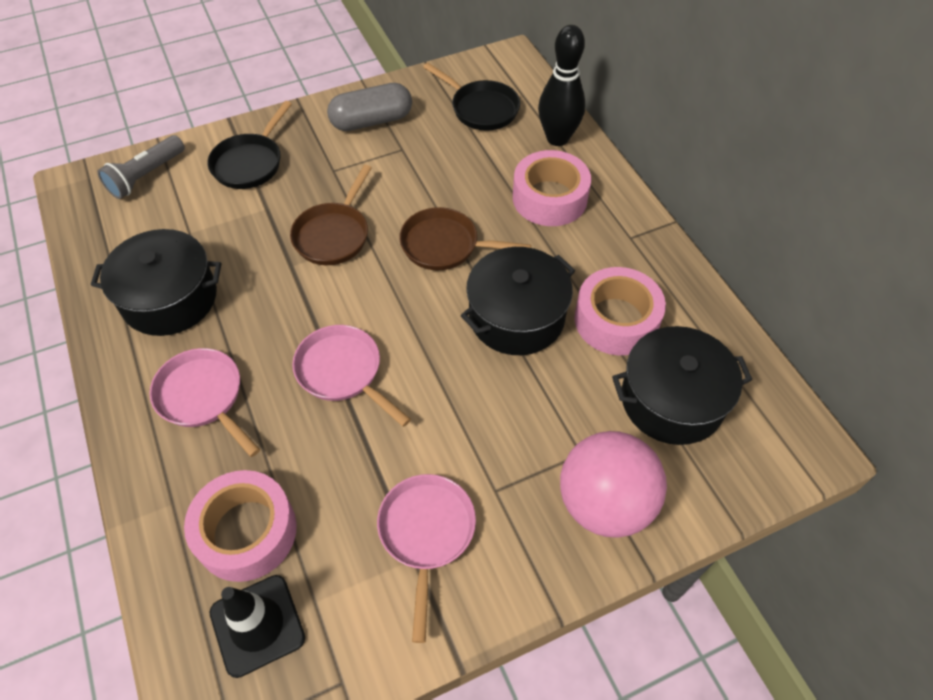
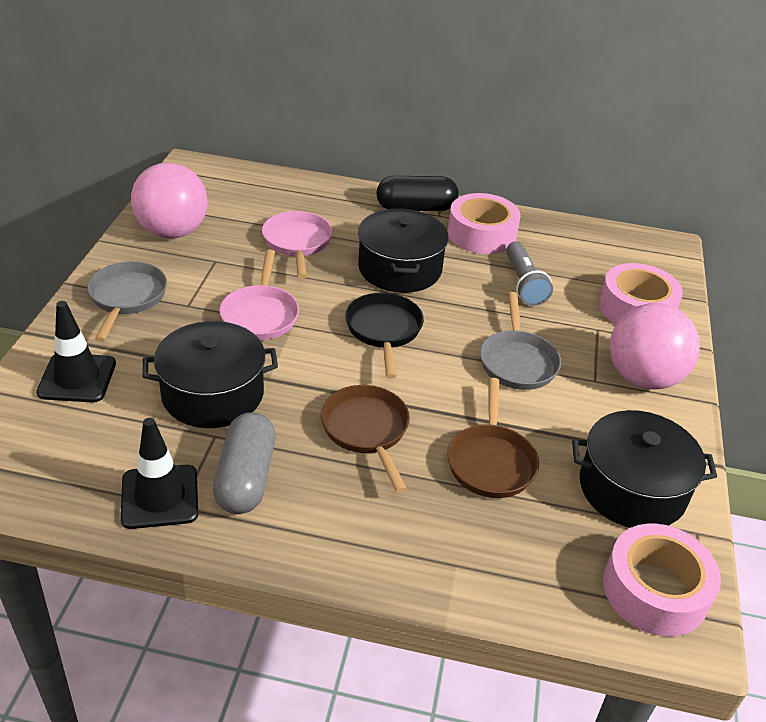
black bowling pin: 1 -> 0
black capsule: 0 -> 1
black pan: 2 -> 1
black traffic cone: 1 -> 2
grey pan: 0 -> 2
pink ball: 1 -> 2
pink pan: 3 -> 2

